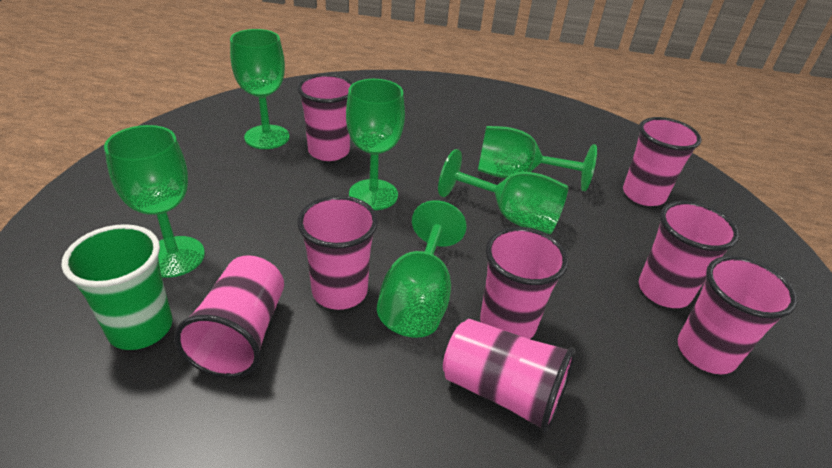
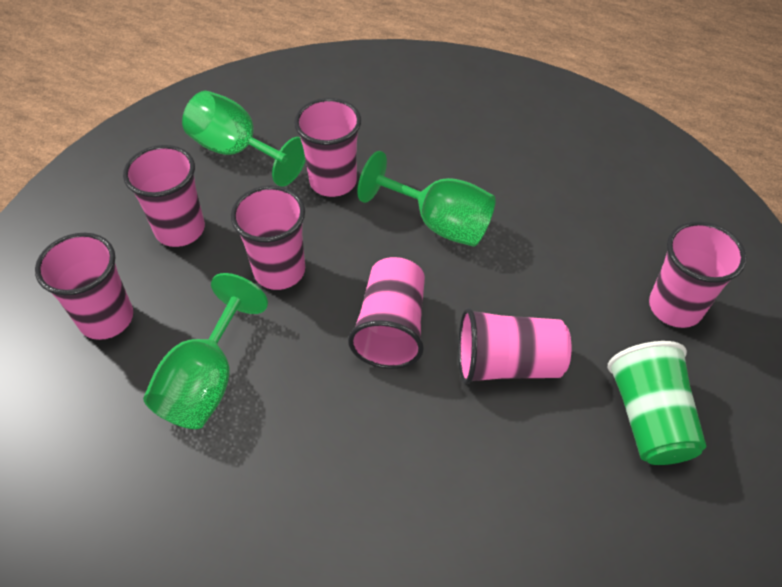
green goblet: 6 -> 3
pink cup: 8 -> 7

